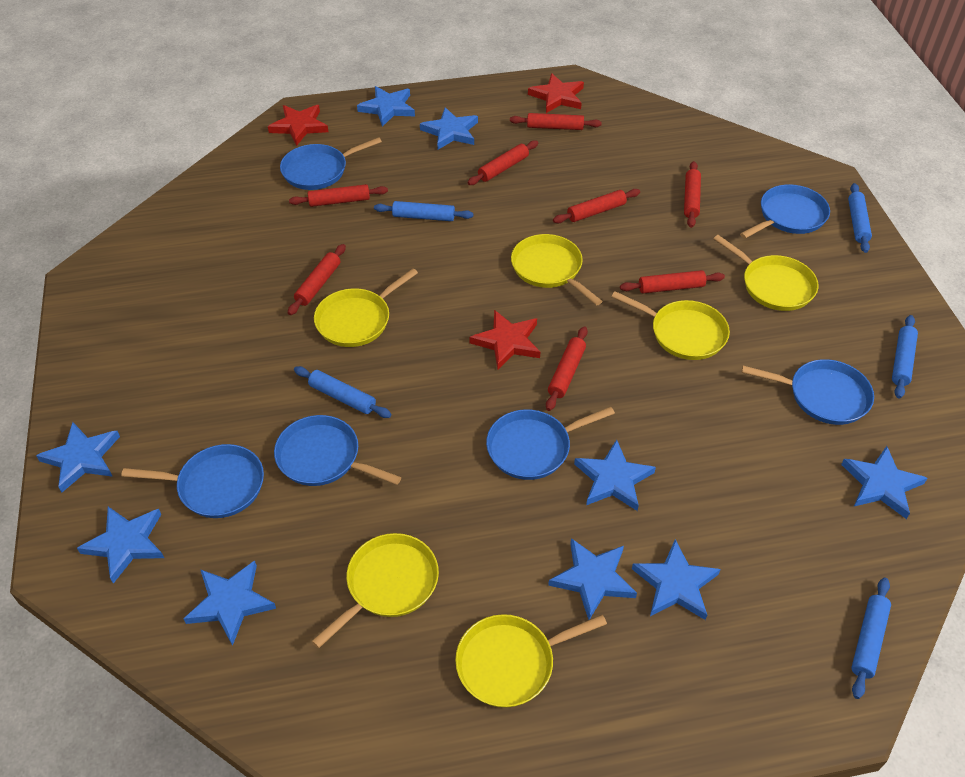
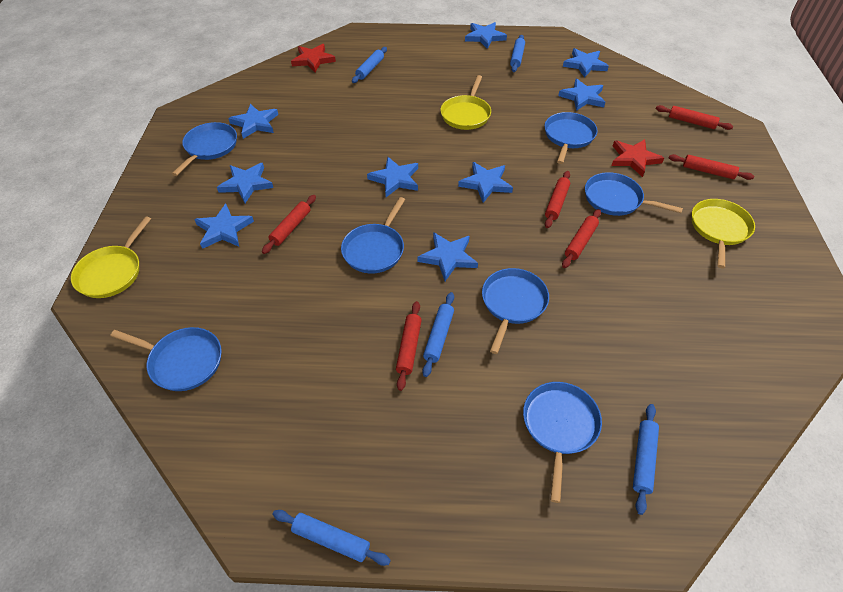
blue pan: 6 -> 7
red rolling pin: 8 -> 6
red star: 3 -> 2
yellow pan: 6 -> 3

